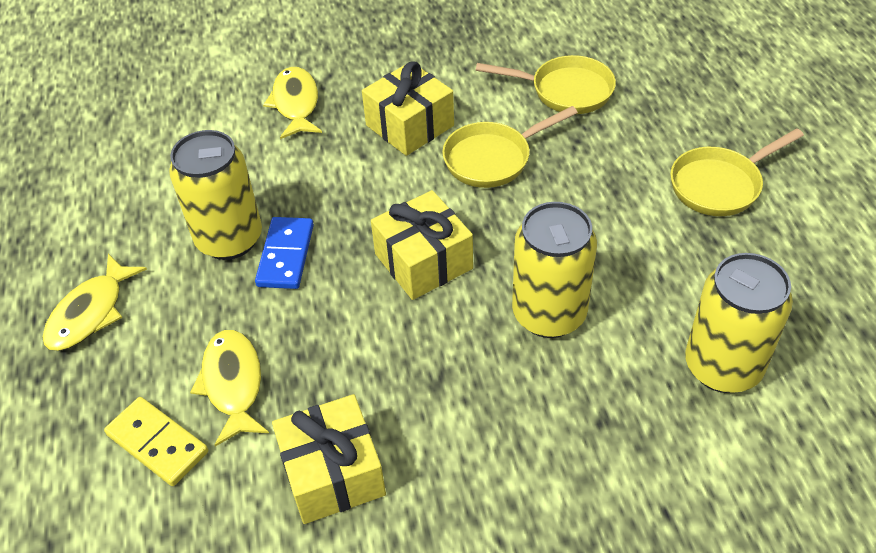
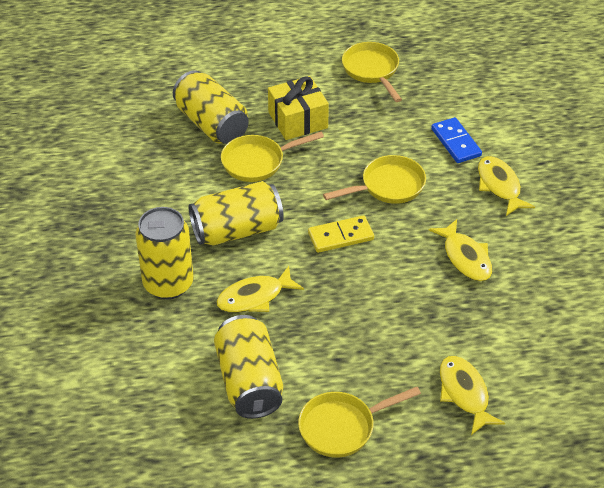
yellow can: 3 -> 4
yellow fish: 3 -> 4
yellow gift: 3 -> 1
yellow pan: 3 -> 4

